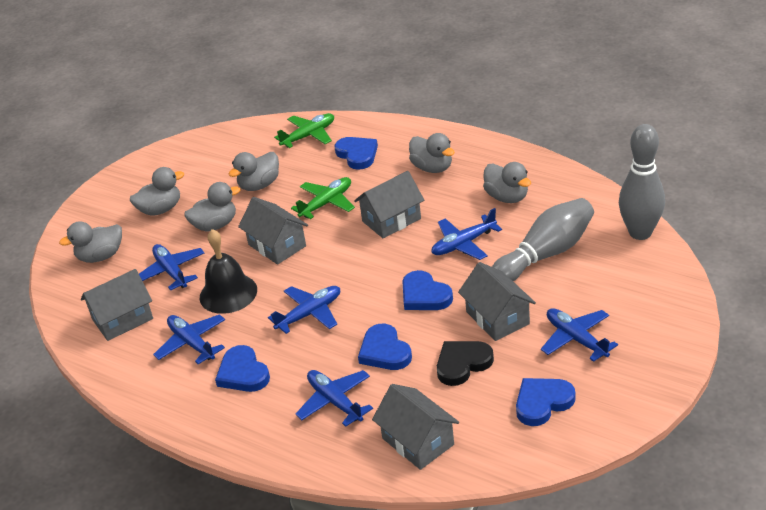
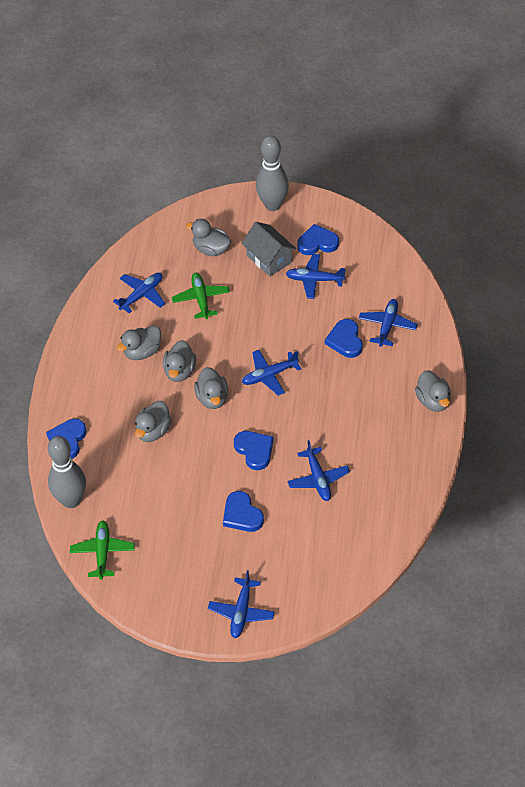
black bell: 1 -> 0
black heart: 1 -> 0
grey house: 5 -> 1

